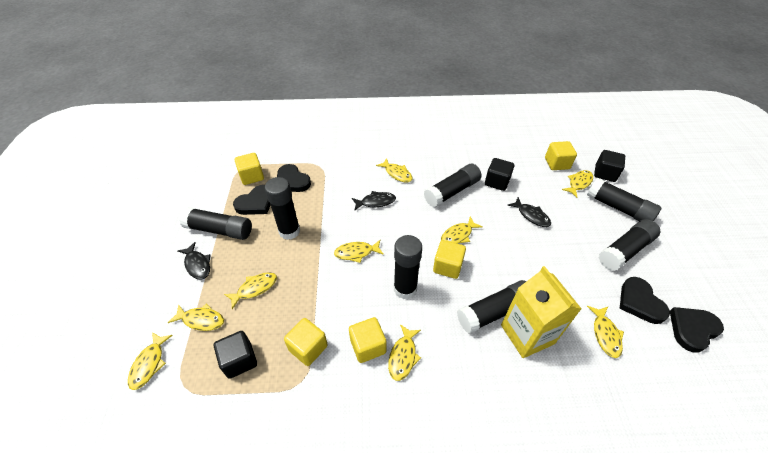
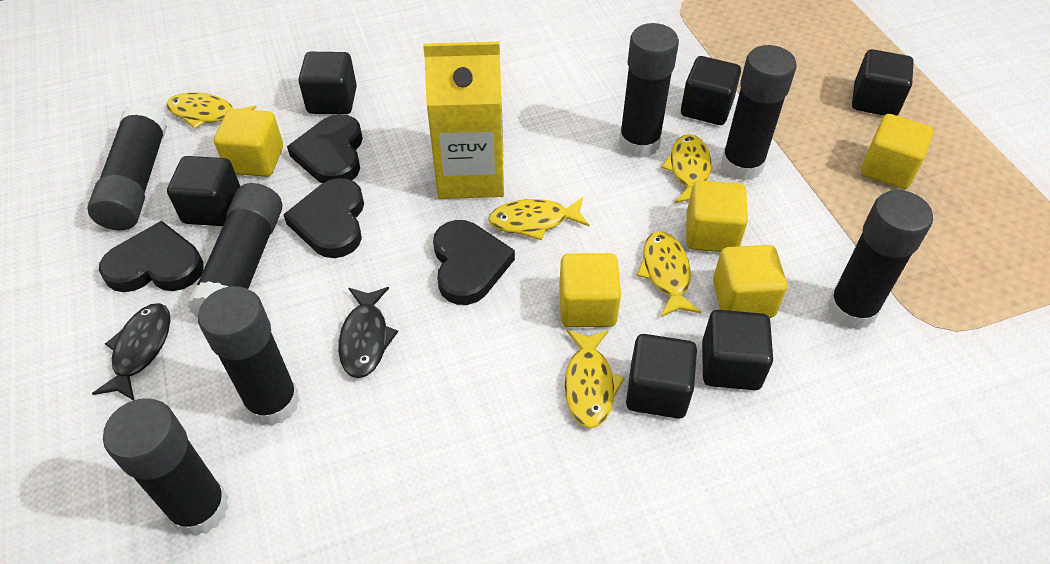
black cube: 3 -> 6
black fish: 3 -> 2
yellow fish: 9 -> 5

